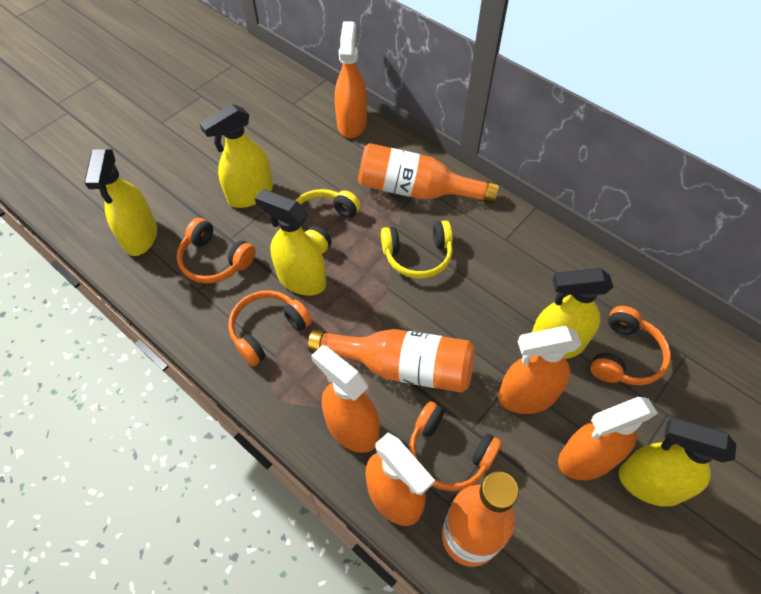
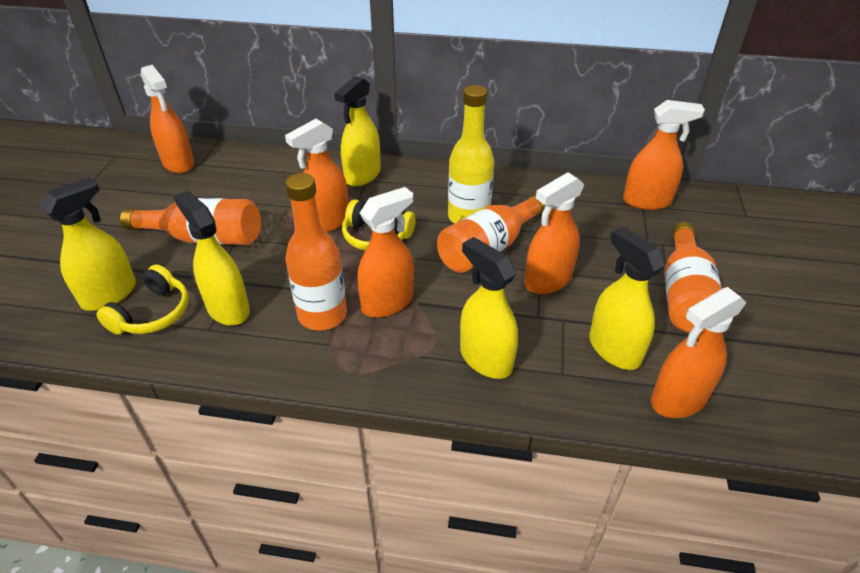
orange bottle: 3 -> 4
orange headphones: 4 -> 0
orange spray bottle: 5 -> 6
yellow bottle: 0 -> 1

